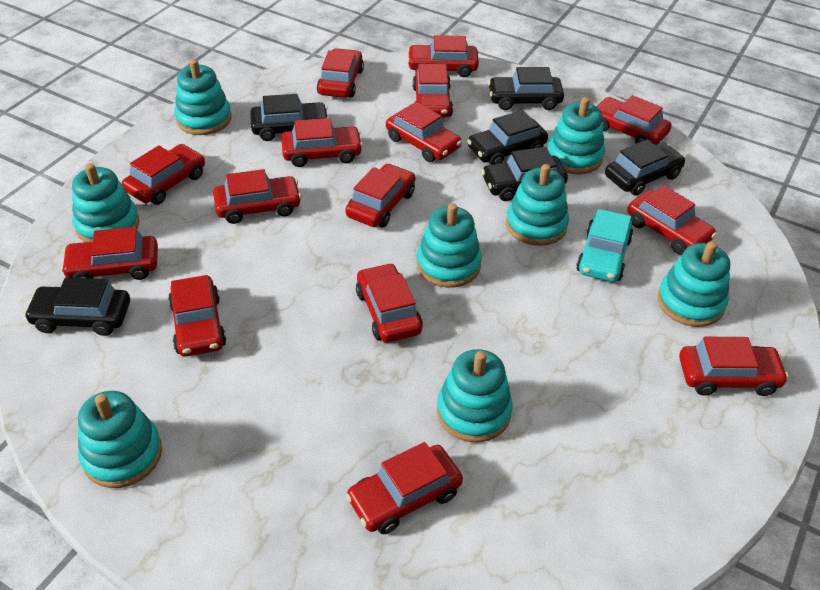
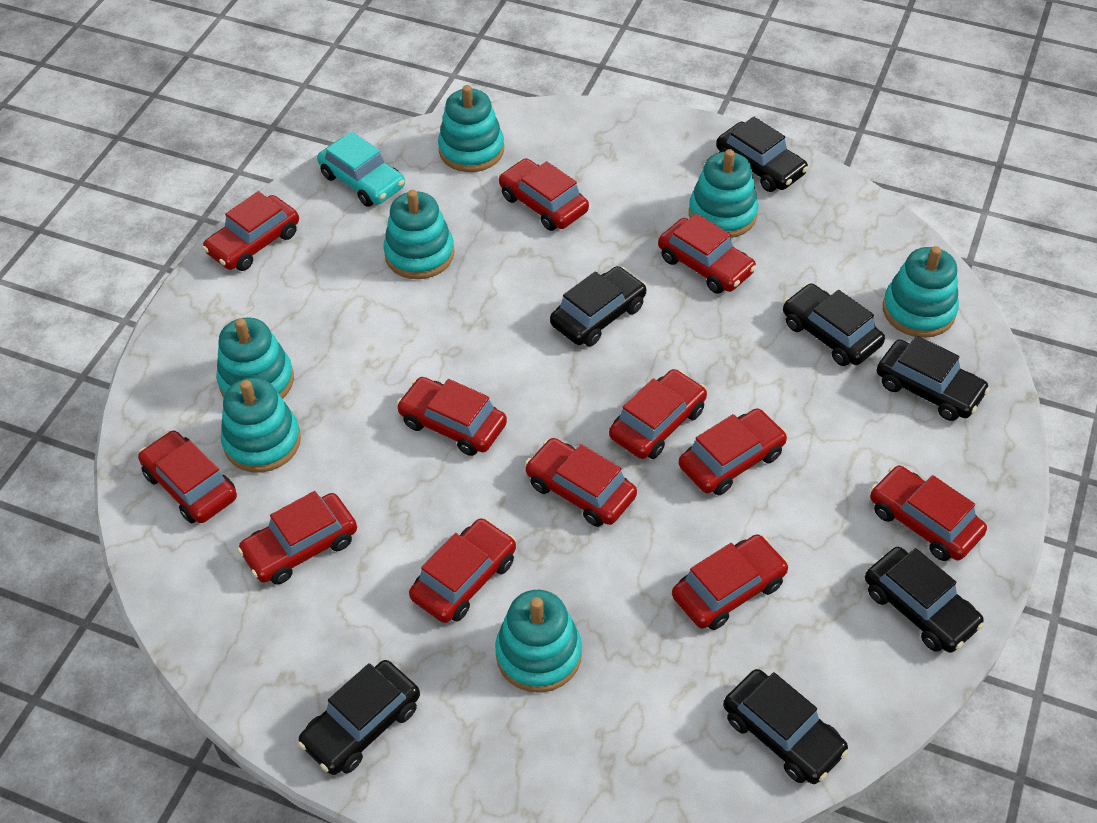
black car: 6 -> 7
red car: 15 -> 12
turquoise stacking toy: 8 -> 7

